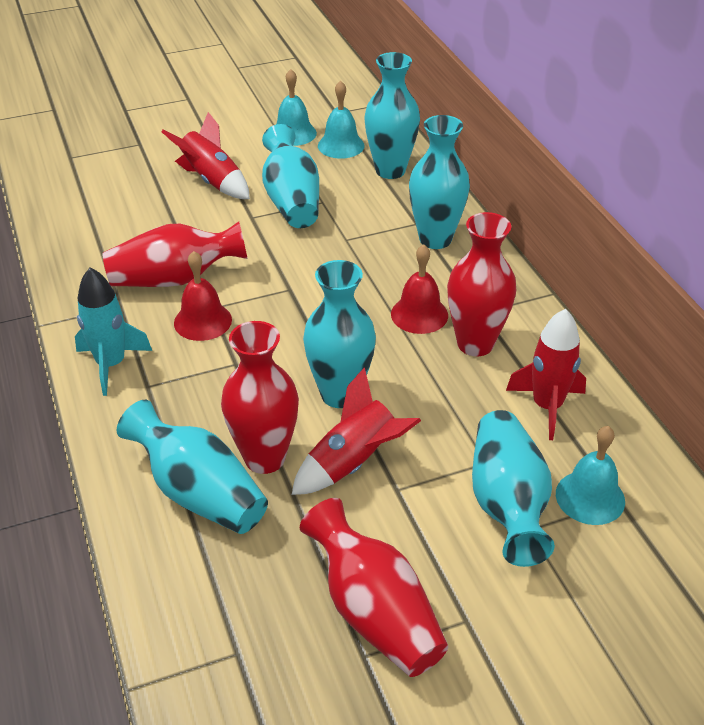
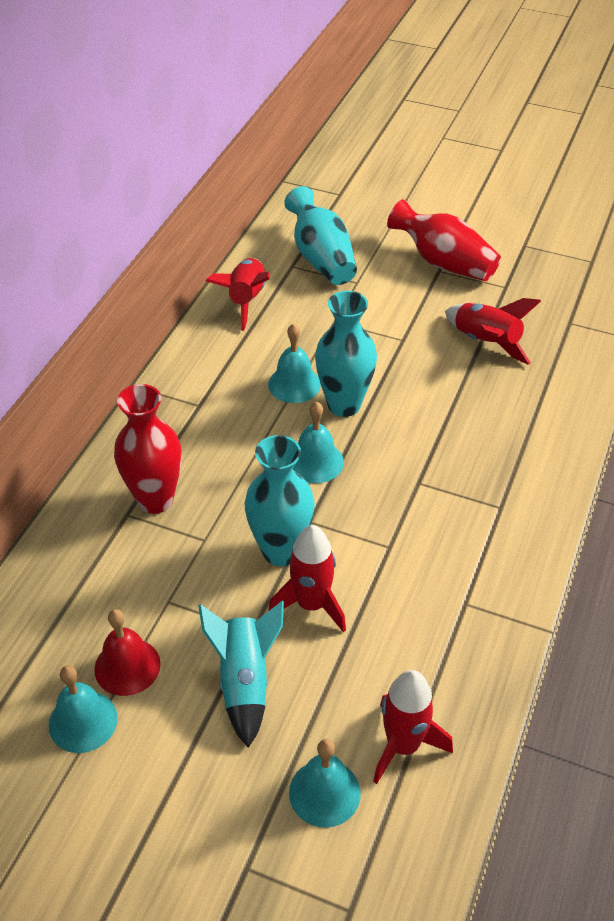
red bell: 2 -> 1
red rocket: 3 -> 4
red vase: 4 -> 2
turquoise bell: 3 -> 4
turquoise vase: 6 -> 3

